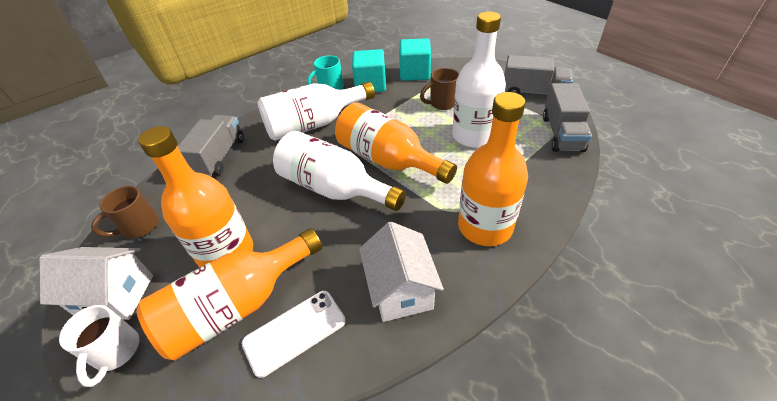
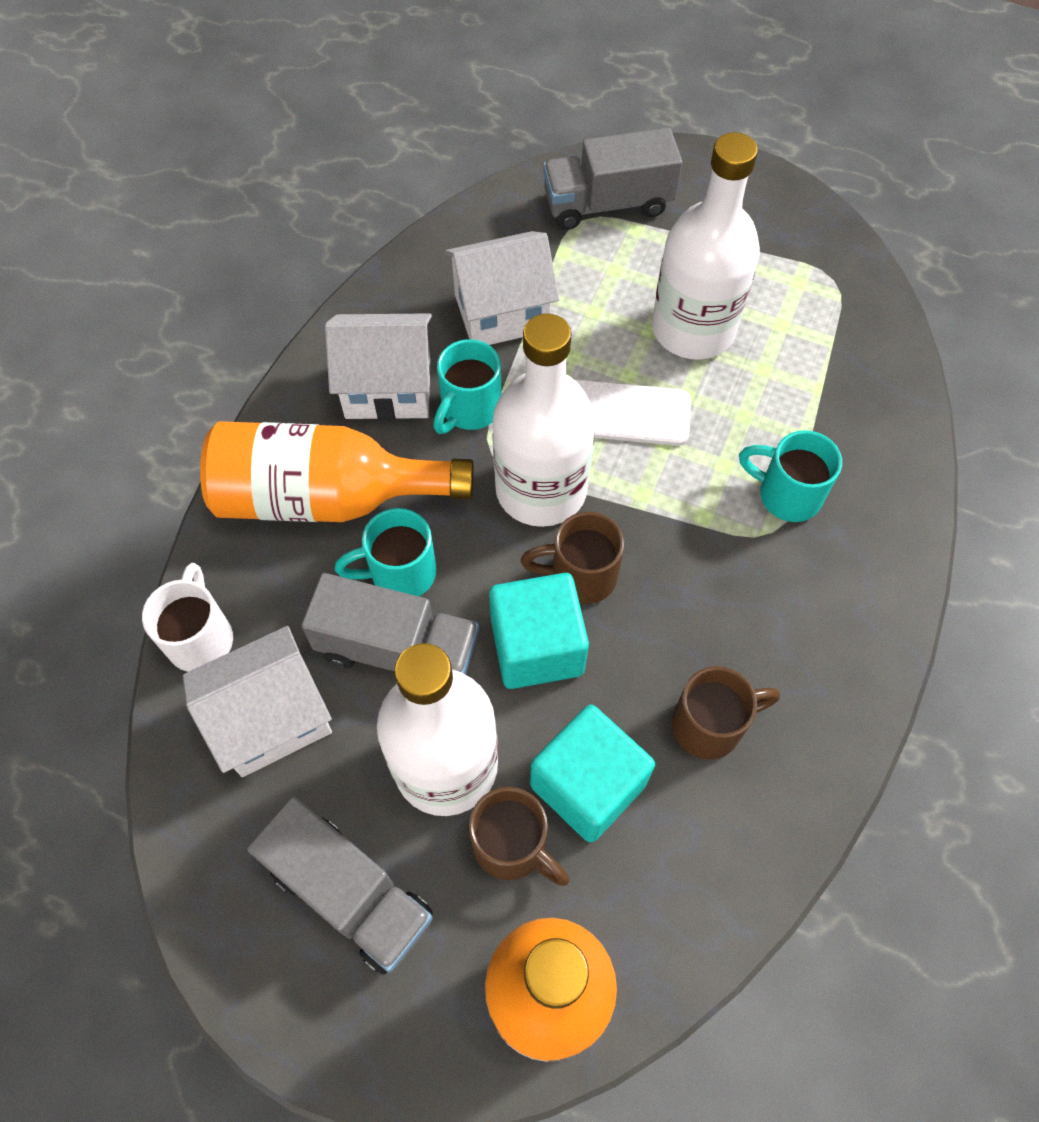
brown mug: 2 -> 3
orange bottle: 4 -> 2
turquoise mug: 1 -> 3
white house: 2 -> 3

